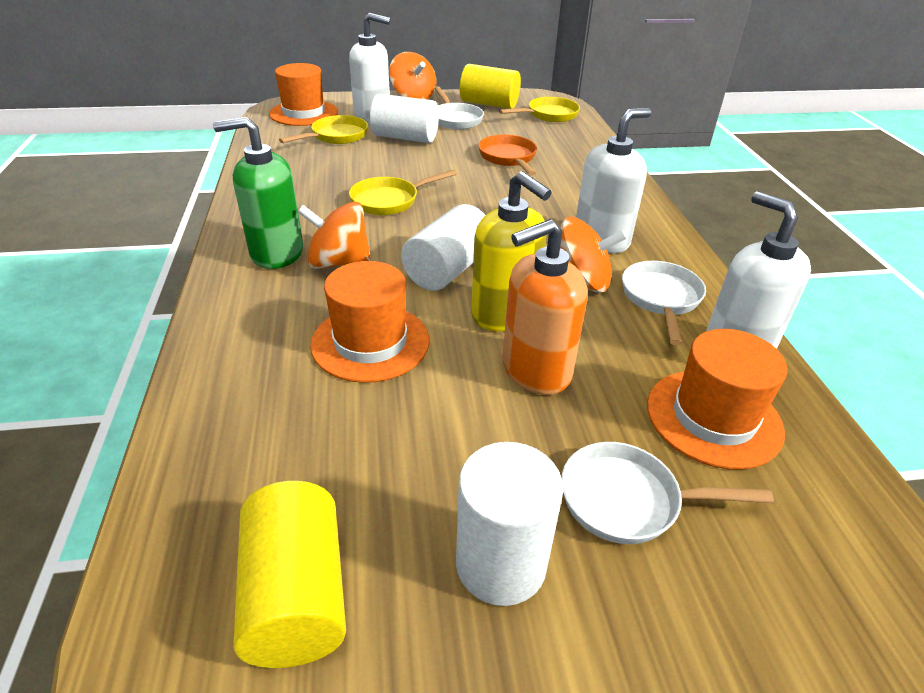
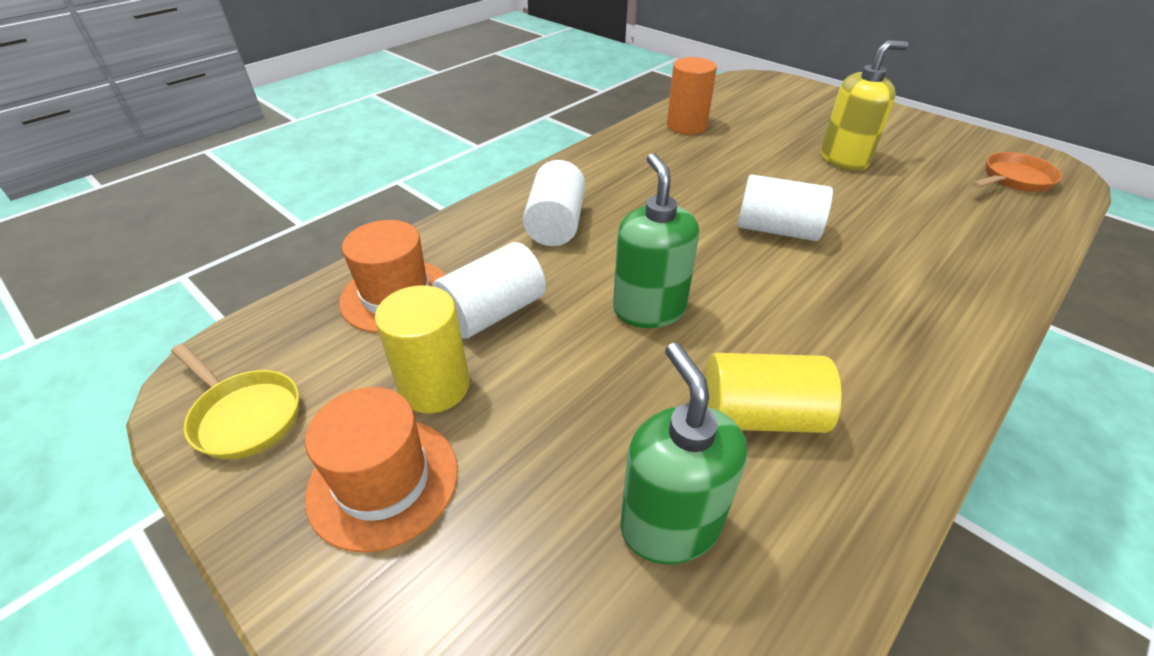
green soap dispenser: 1 -> 2
orange cylinder: 0 -> 1
orange hat: 3 -> 2
orange soap dispenser: 1 -> 0
orange spinning top: 3 -> 0
white pan: 3 -> 0
white soap dispenser: 3 -> 0
yellow pan: 3 -> 1

